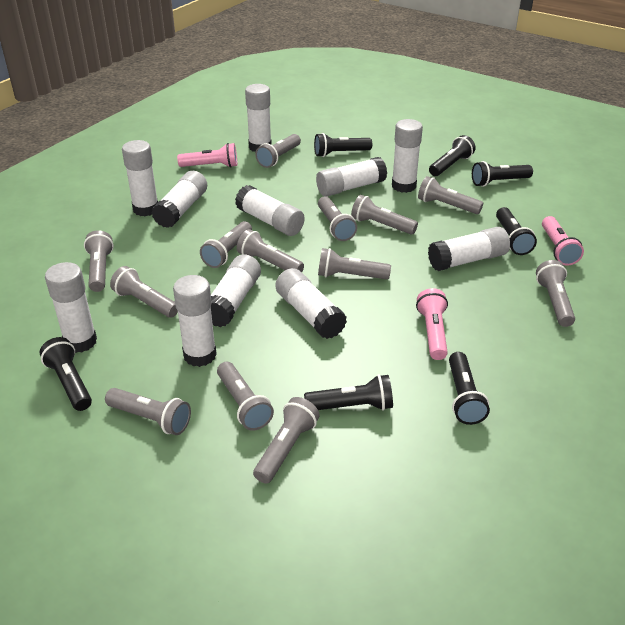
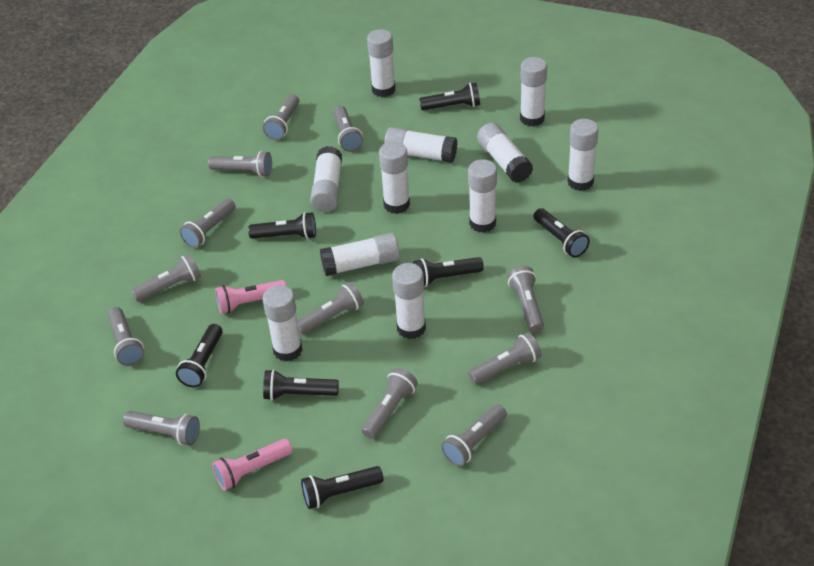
grey flashlight: 13 -> 12
pink flashlight: 3 -> 2

